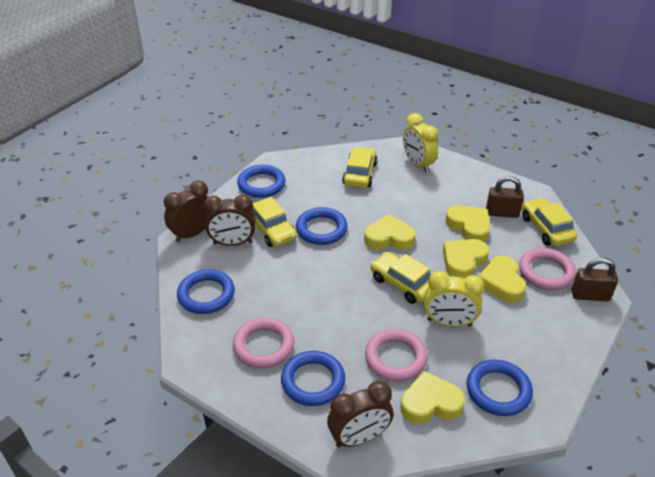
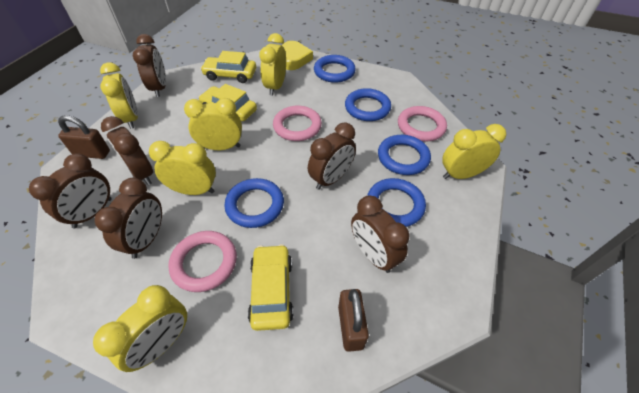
brown clock: 3 -> 6
yellow car: 4 -> 3
yellow clock: 2 -> 6
yellow heart: 5 -> 1

